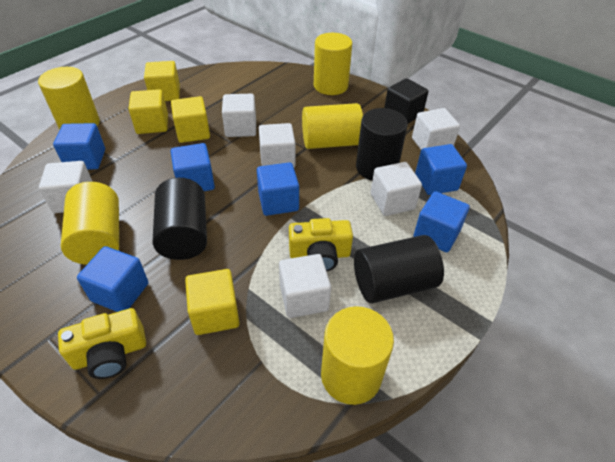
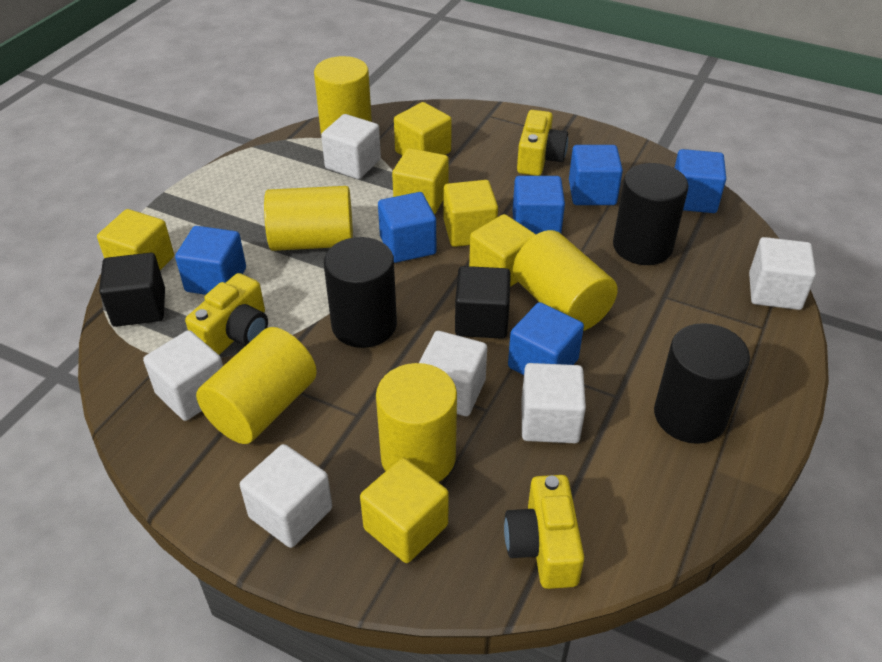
black cube: 1 -> 2
yellow camera: 2 -> 3
yellow cube: 4 -> 6

